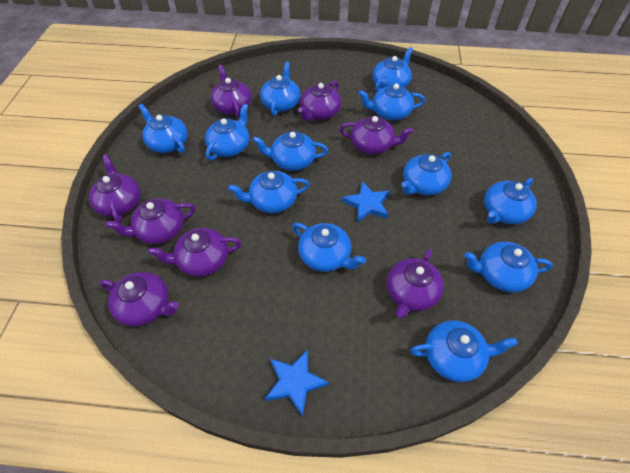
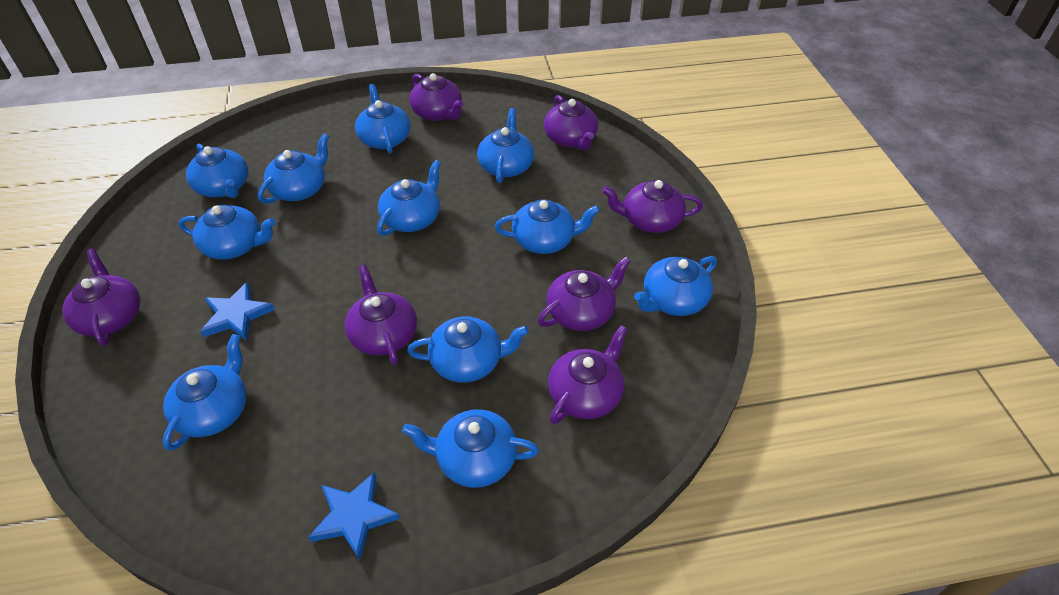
blue teapot: 12 -> 11
purple teapot: 8 -> 7

